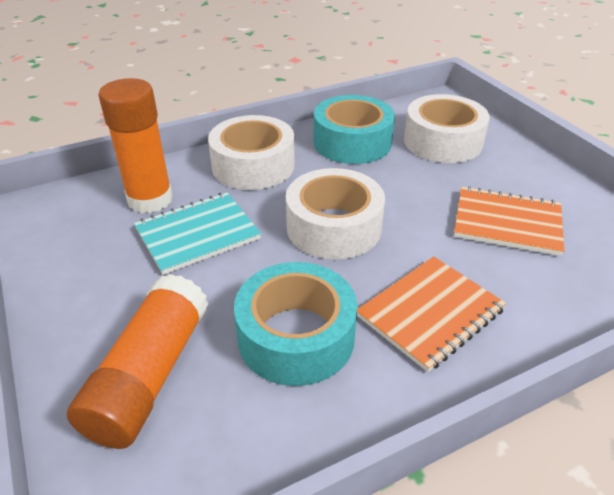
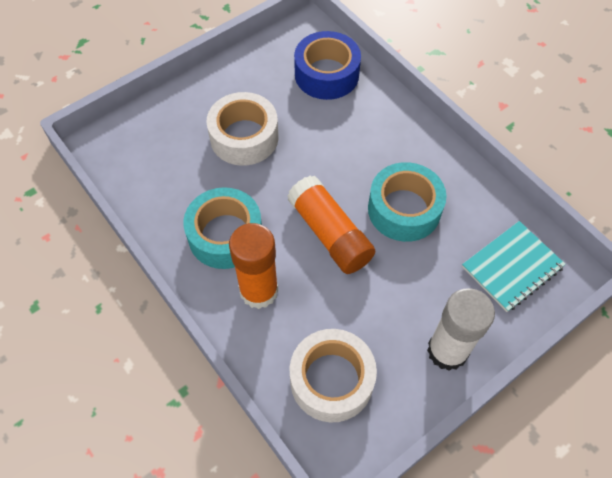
blue tape: 0 -> 1
orange notebook: 2 -> 0
white glue stick: 0 -> 1
white tape: 3 -> 2

